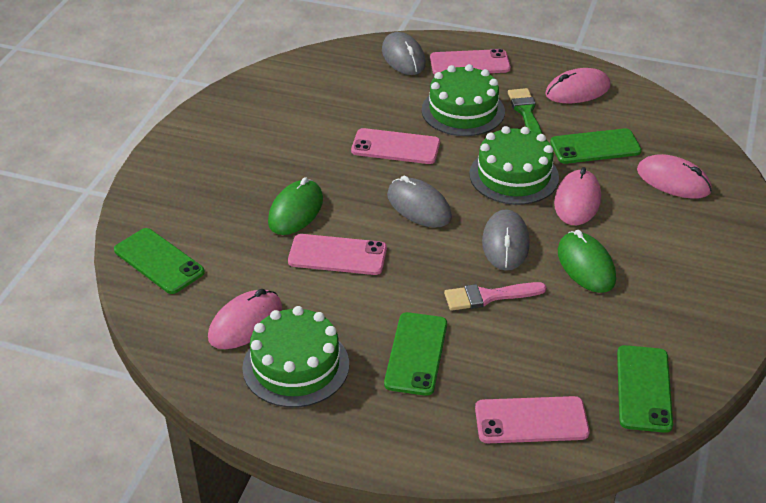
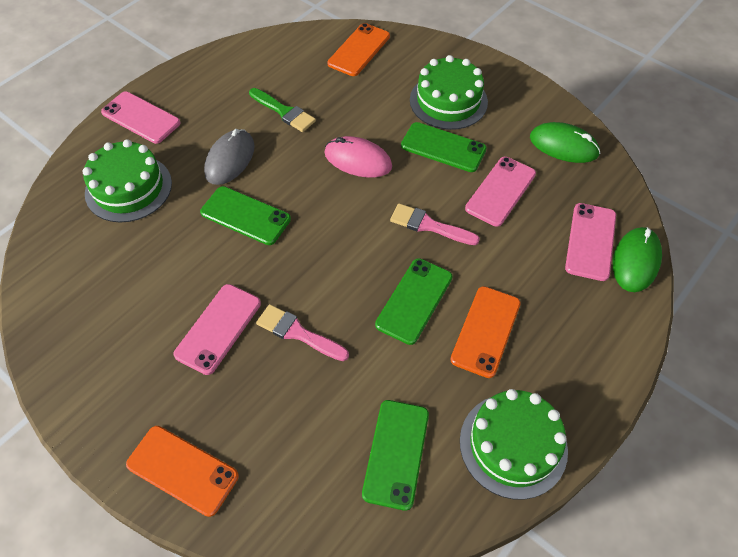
grey mouse: 3 -> 1
orange phone: 0 -> 3
pink brush: 1 -> 2
pink mouse: 4 -> 1

